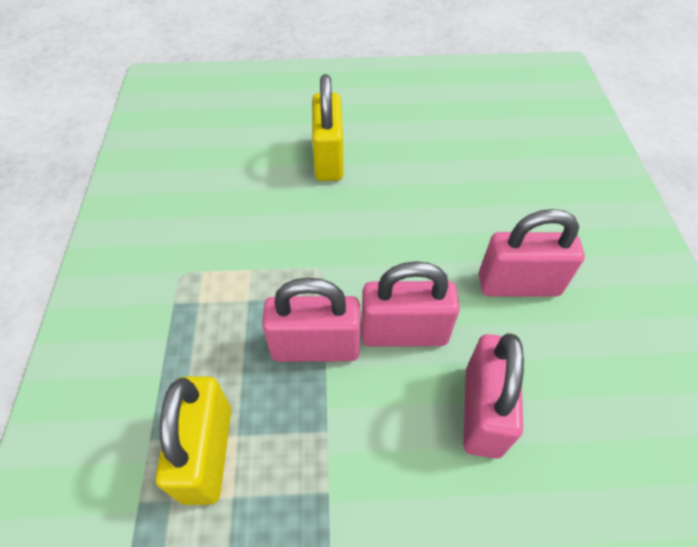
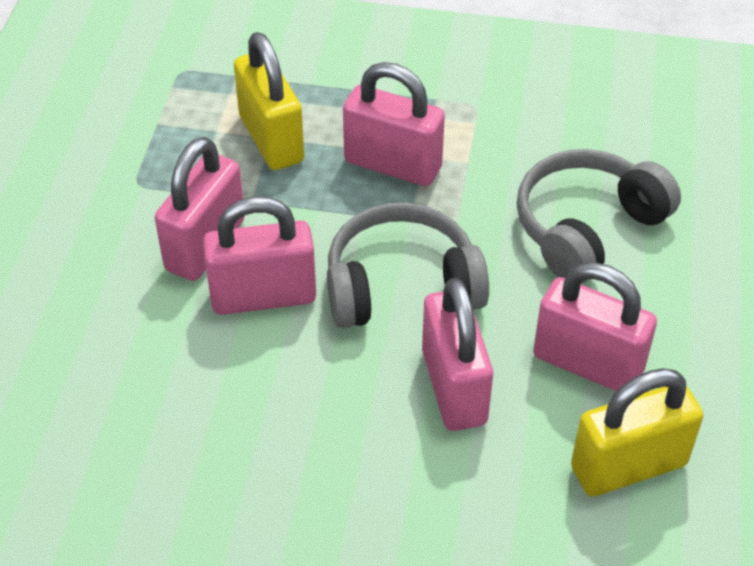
grey headphones: 0 -> 2
pink padlock: 4 -> 5

